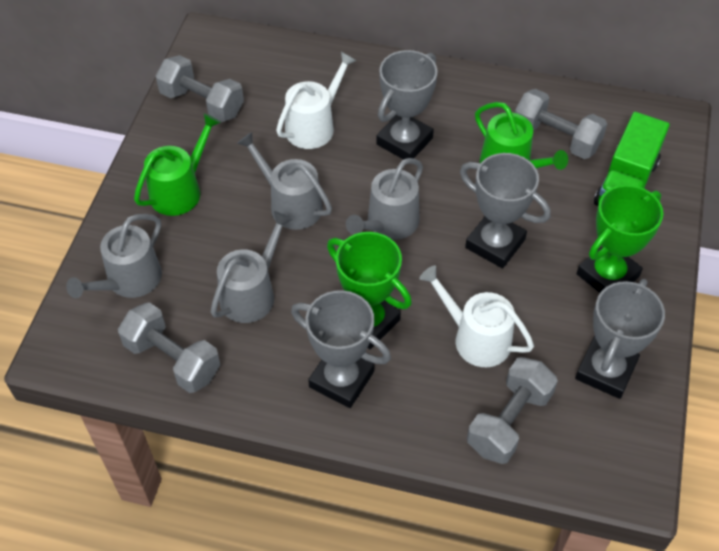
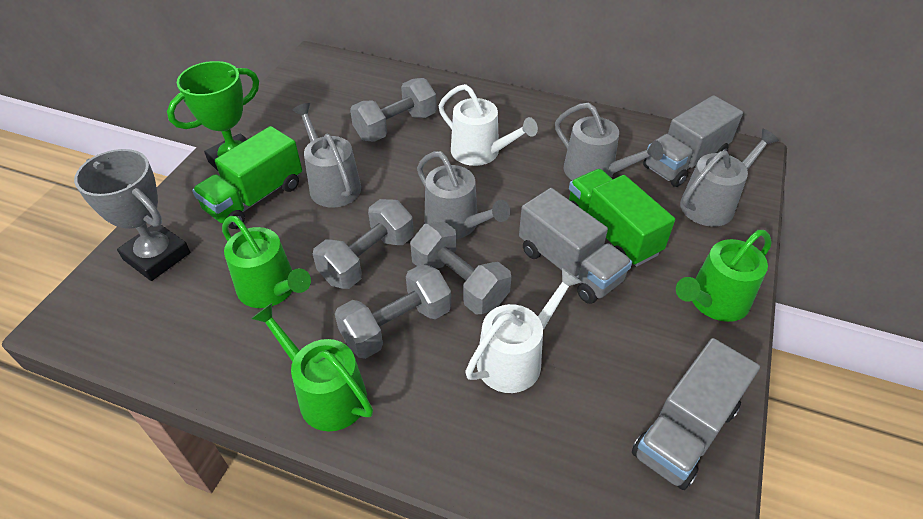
green trophy: 2 -> 1
green truck: 1 -> 2
green watering can: 2 -> 3
grey trophy: 4 -> 1
grey truck: 0 -> 3

